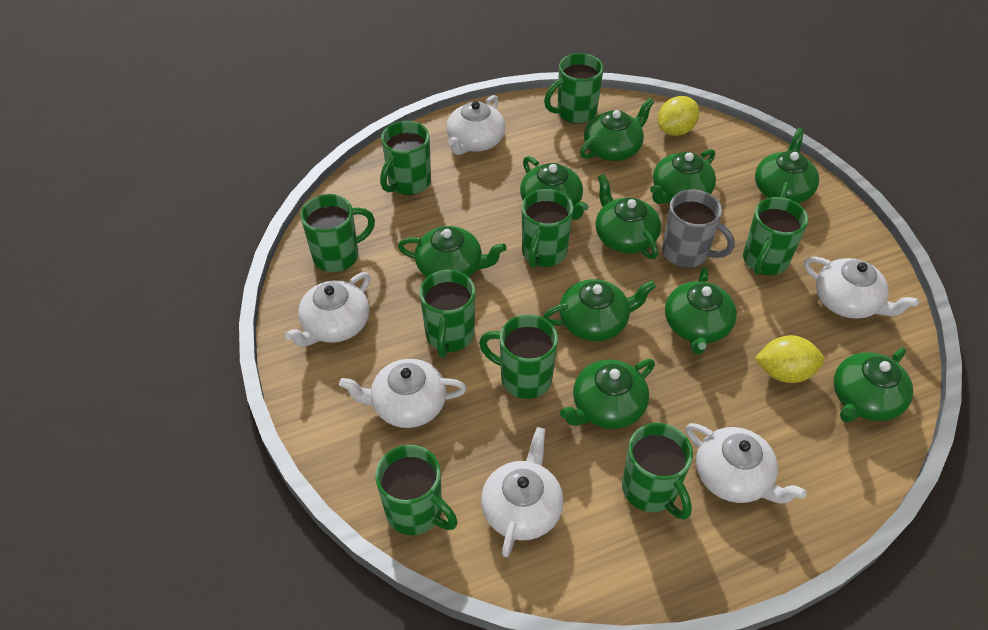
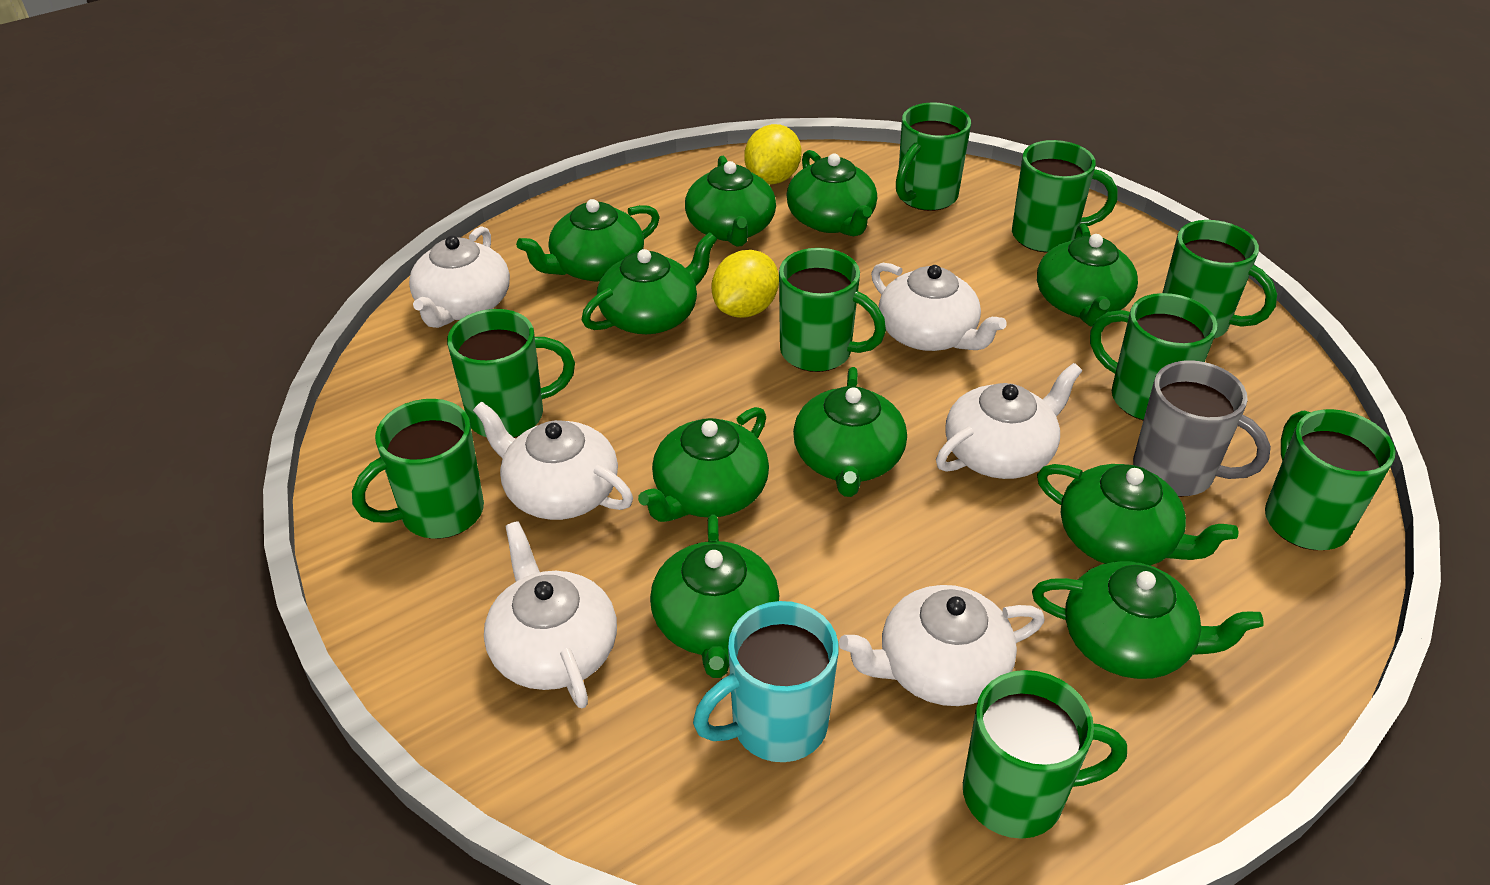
turquoise mug: 0 -> 1

